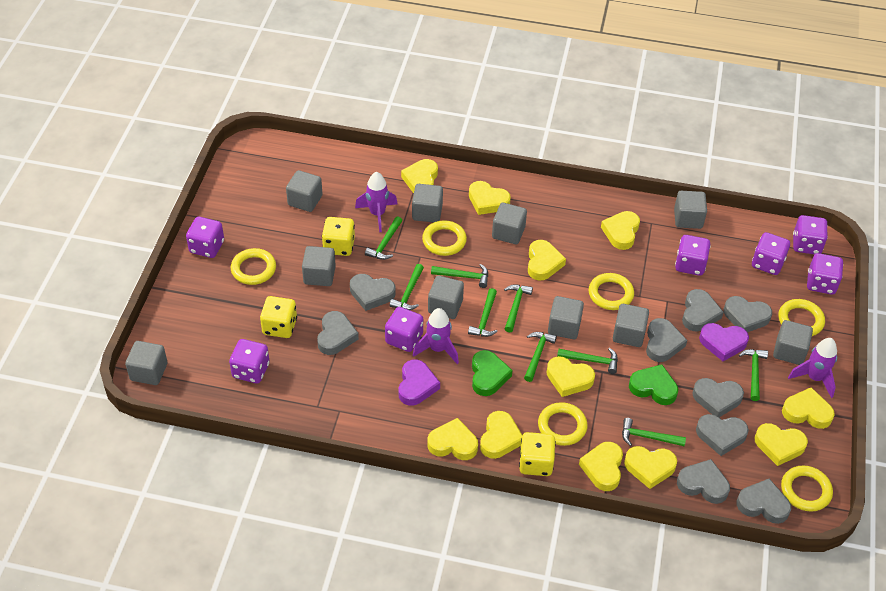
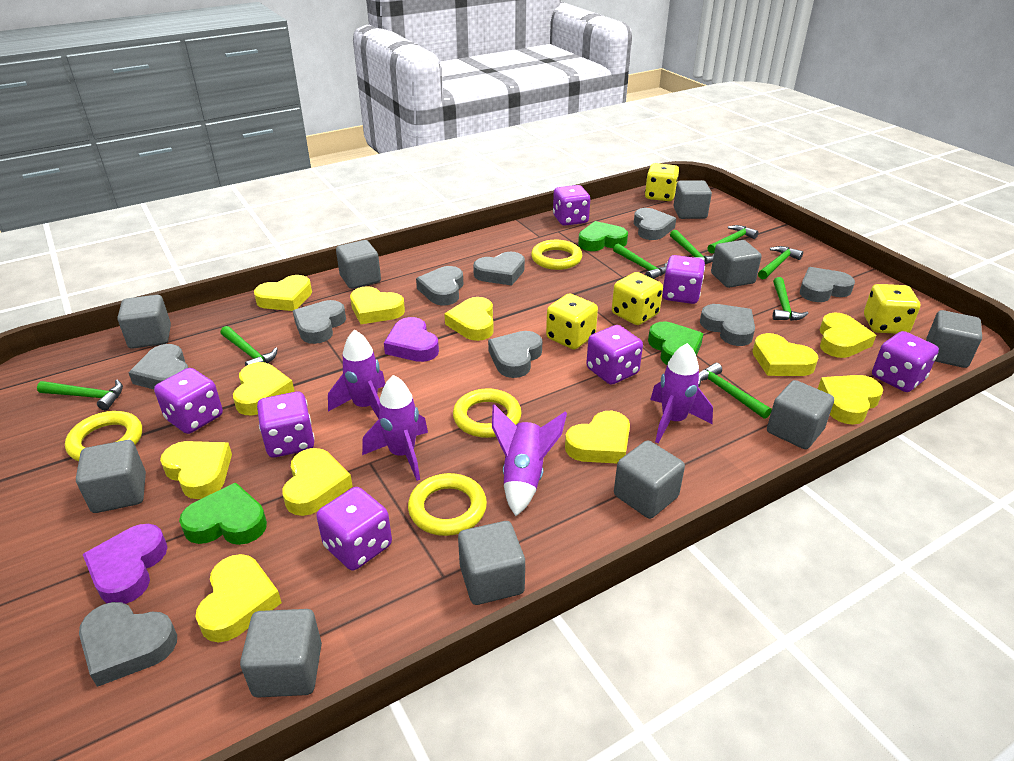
green hammer: 9 -> 8
green heart: 2 -> 3
purple rocket: 3 -> 4
yellow dice: 3 -> 4
yellow ring: 6 -> 4

